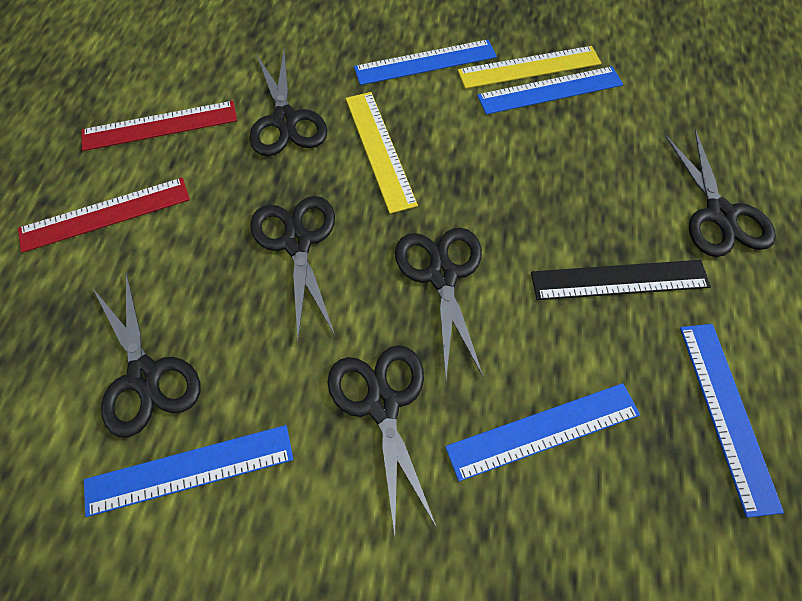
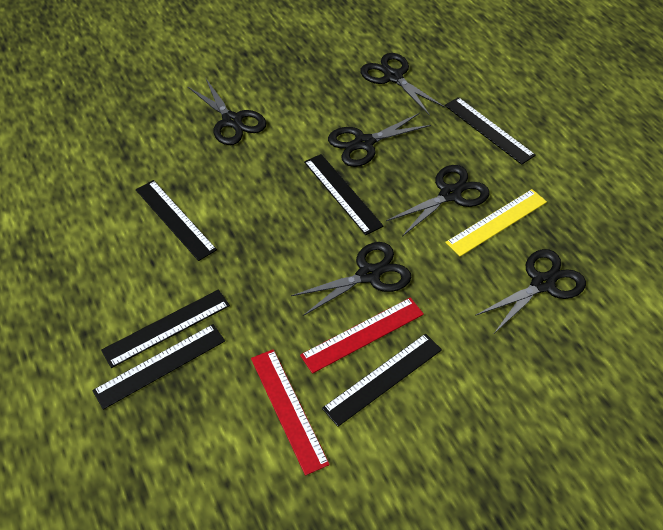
black ruler: 1 -> 6
blue ruler: 5 -> 0
yellow ruler: 2 -> 1

